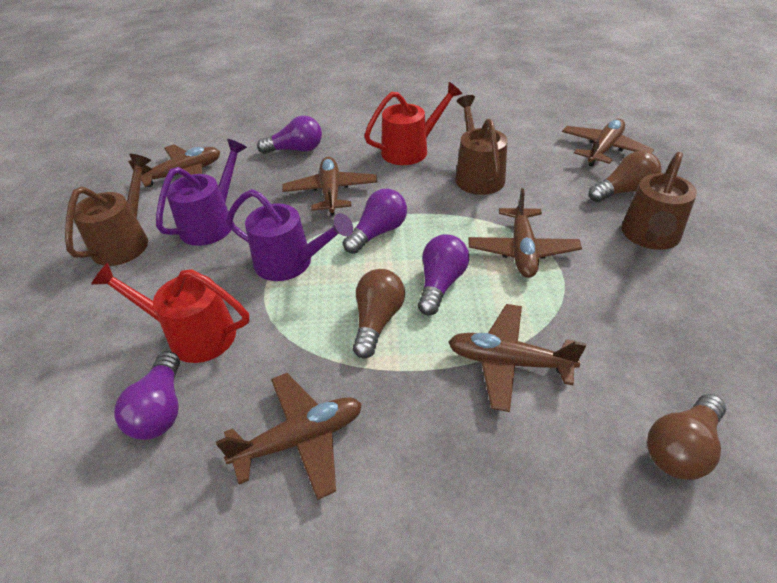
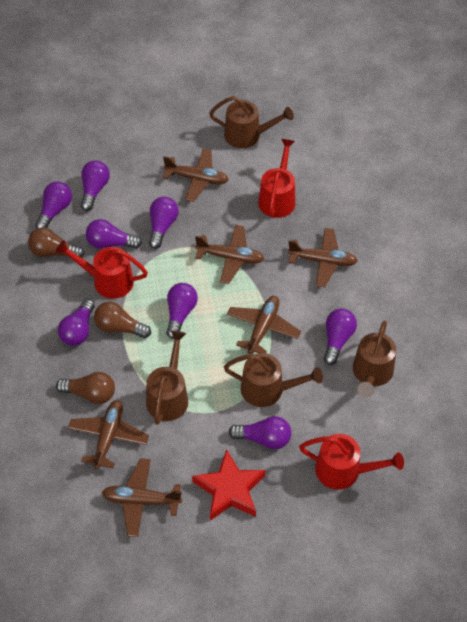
brown watering can: 3 -> 4
purple light bulb: 4 -> 8
purple watering can: 2 -> 0
red star: 0 -> 1
red watering can: 2 -> 3

